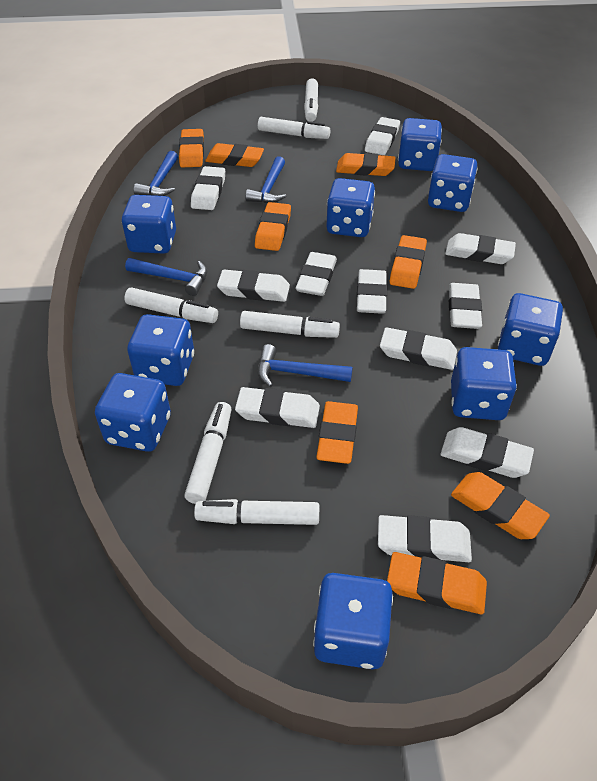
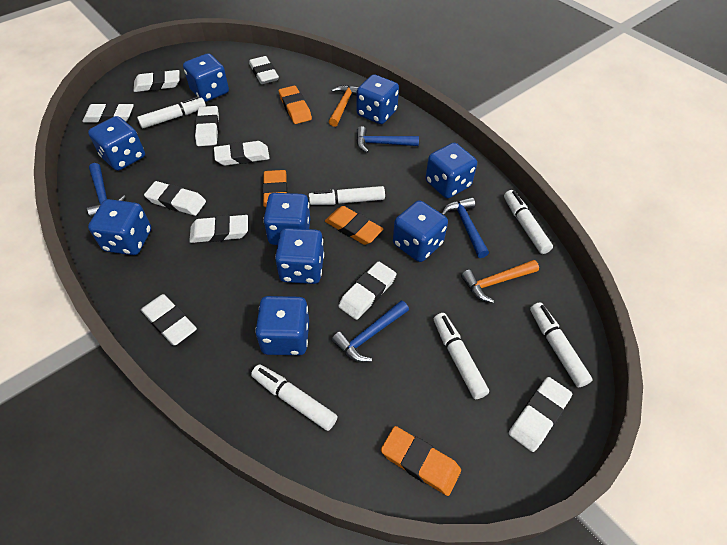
orange eraser: 8 -> 4
orange hammer: 0 -> 2
white eraser: 11 -> 10

